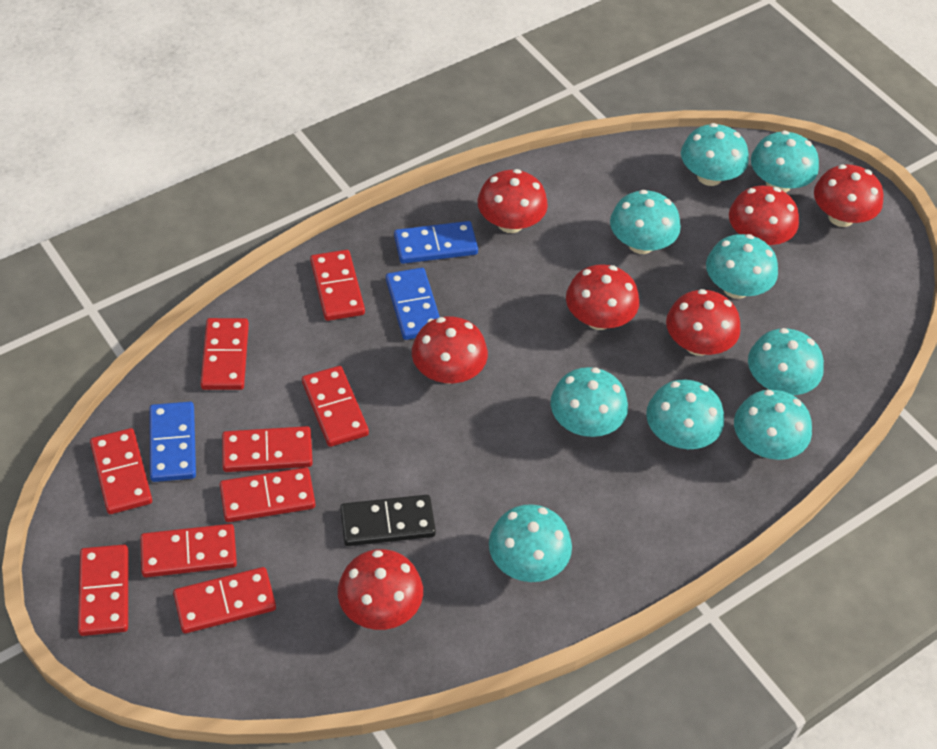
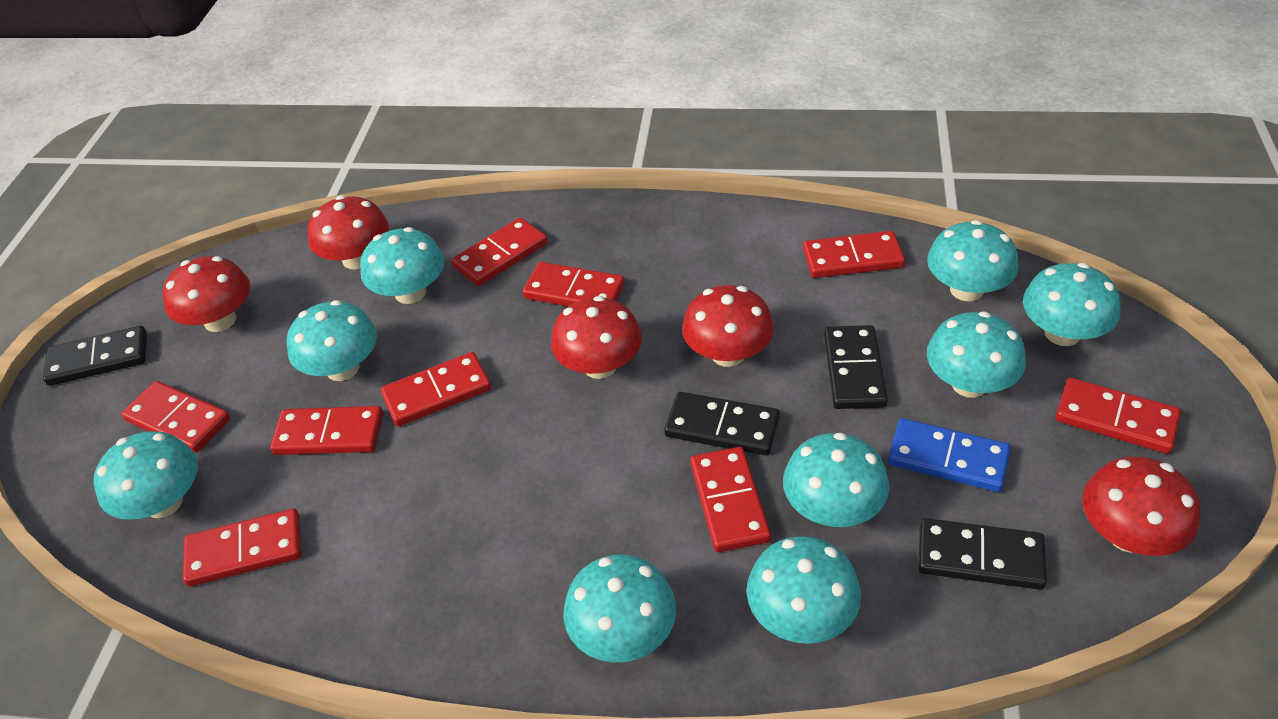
black domino: 1 -> 4
blue domino: 3 -> 1
red mushroom: 7 -> 5

